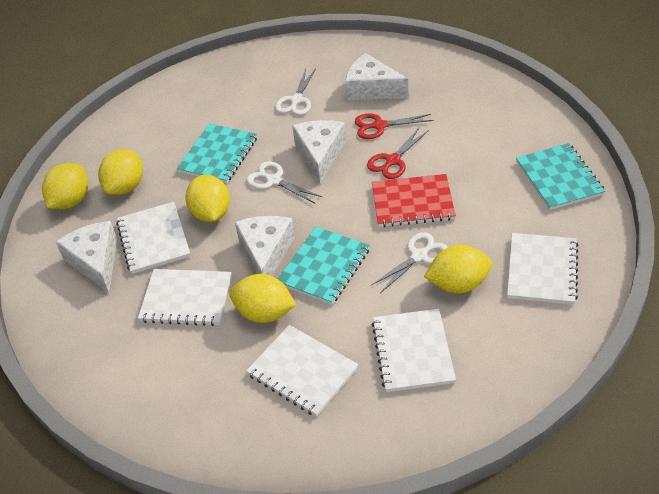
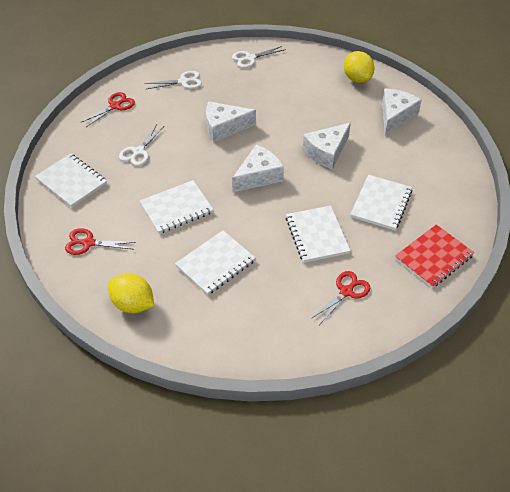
red scissors: 2 -> 3
turquoise notebook: 3 -> 0
yellow lemon: 5 -> 2

